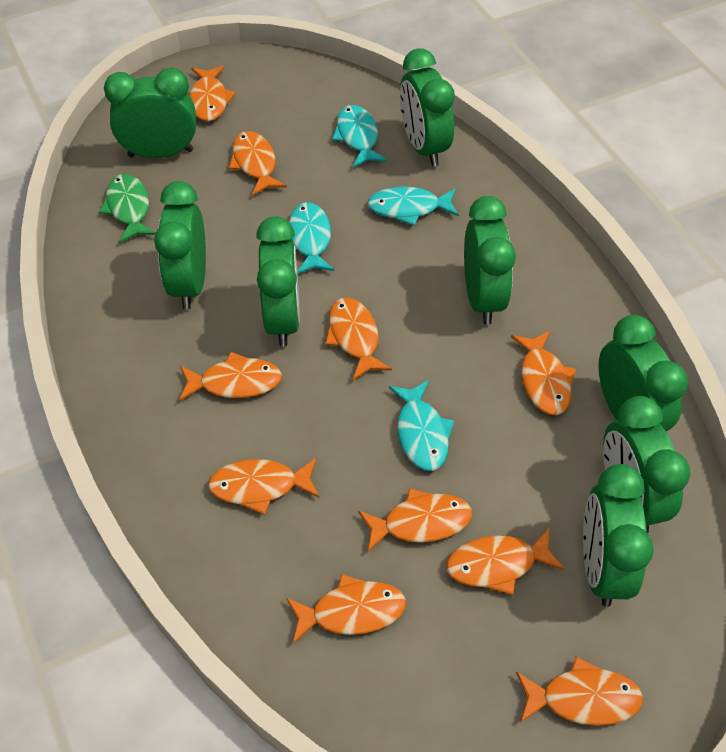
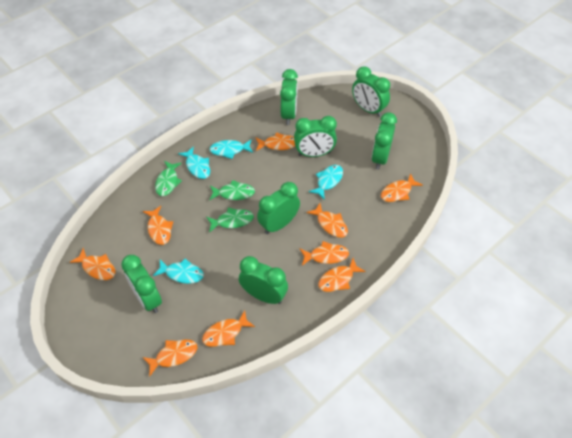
green clock: 8 -> 7
green fish: 1 -> 3
orange fish: 10 -> 9

